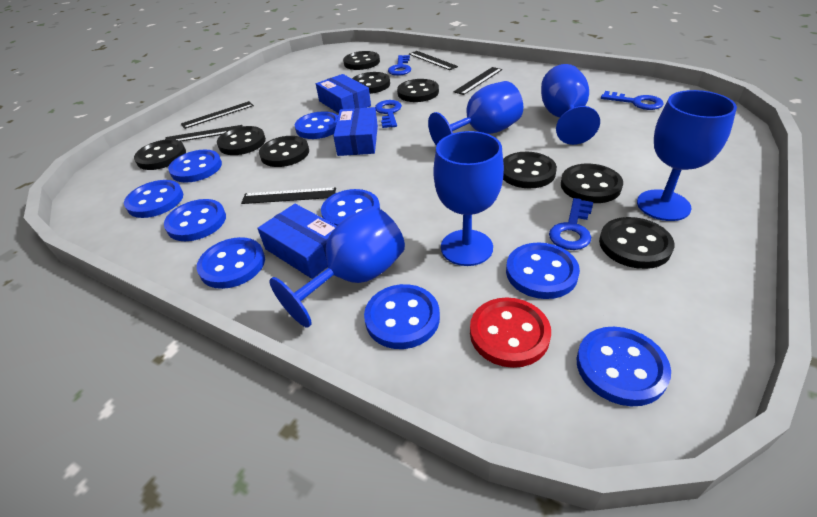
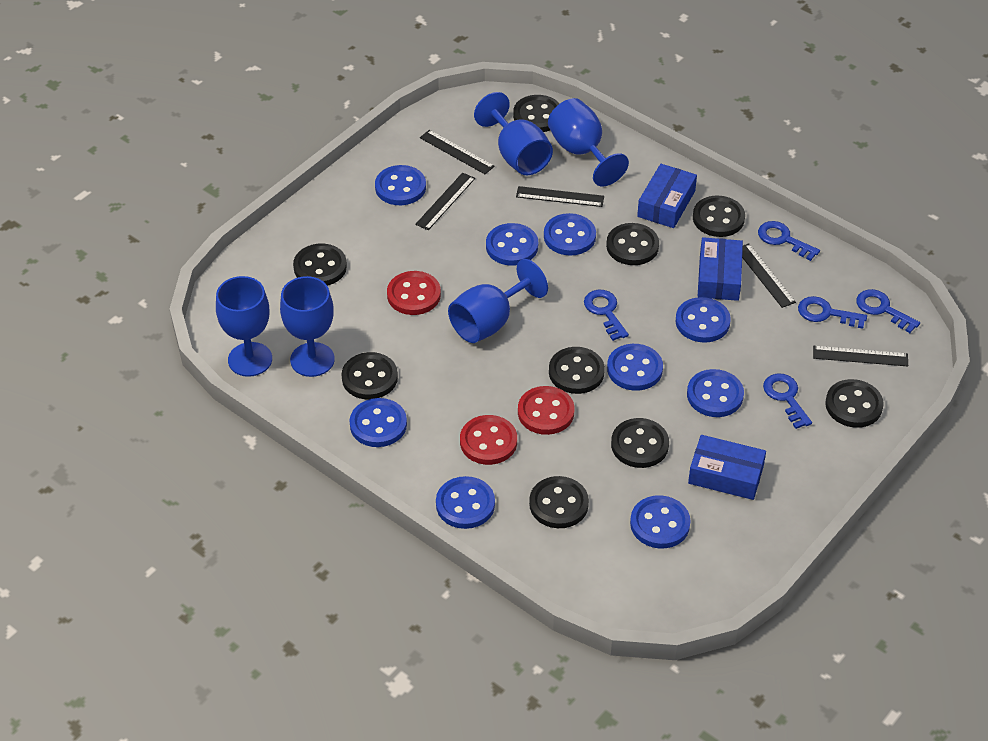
blue key: 4 -> 5
red button: 1 -> 3

